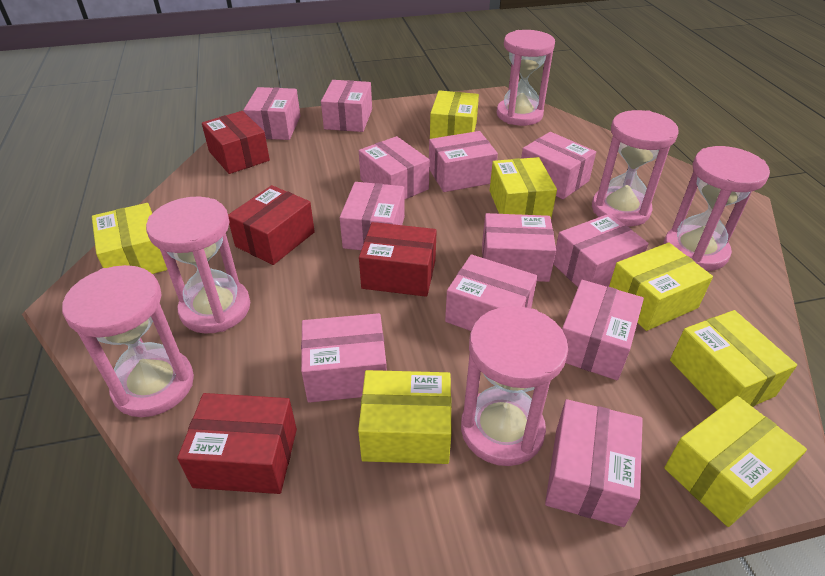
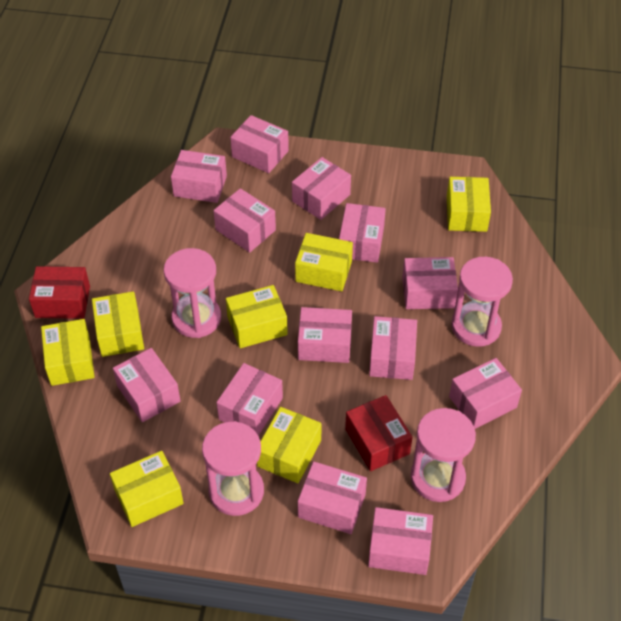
pink box: 12 -> 13
pink hourglass: 6 -> 4
red box: 4 -> 2

